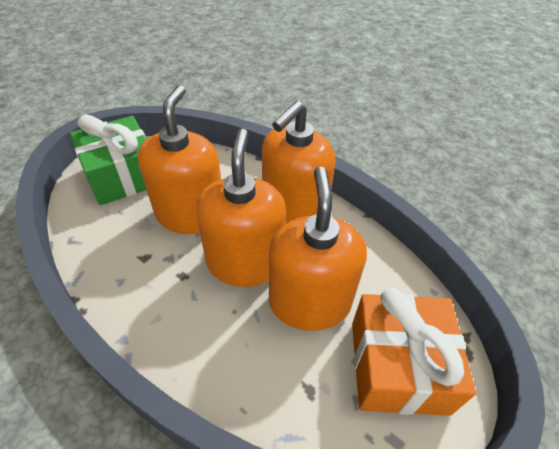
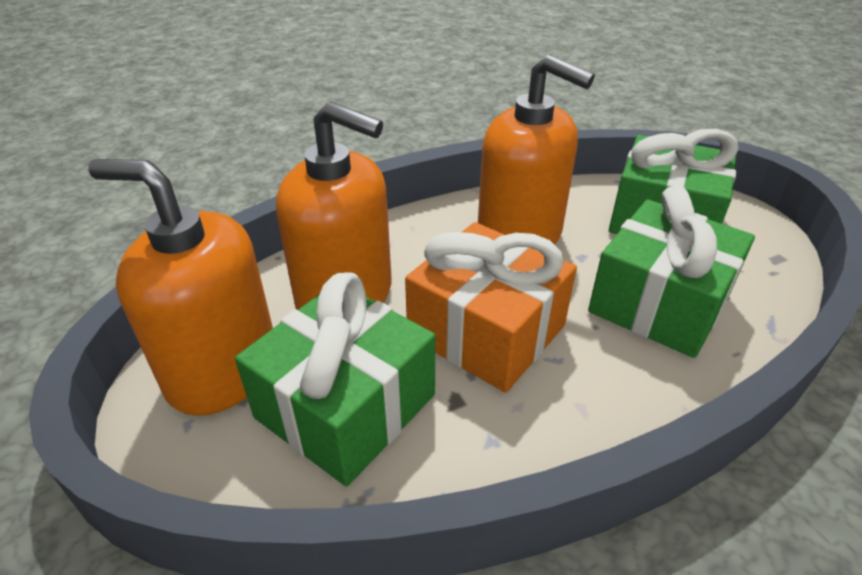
green gift: 1 -> 3
orange soap dispenser: 4 -> 3

